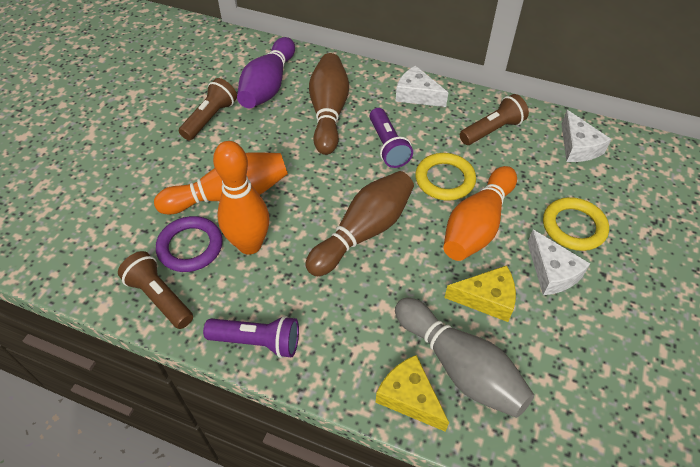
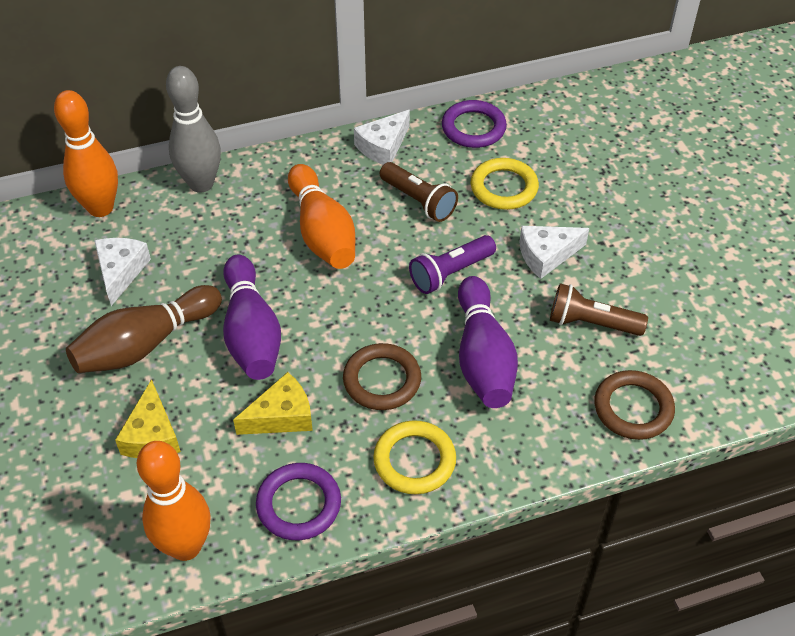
brown bowling pin: 2 -> 1
brown flashlight: 3 -> 2
brown ring: 0 -> 2
purple bowling pin: 1 -> 2
purple flashlight: 2 -> 1
purple ring: 1 -> 2

